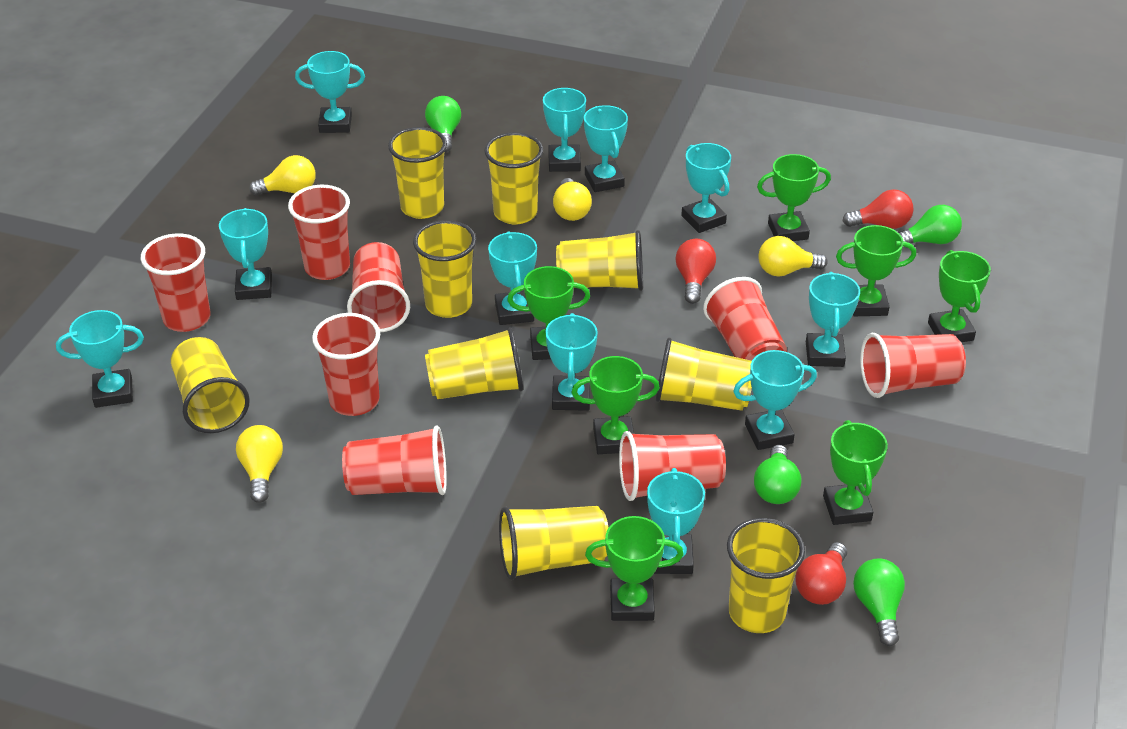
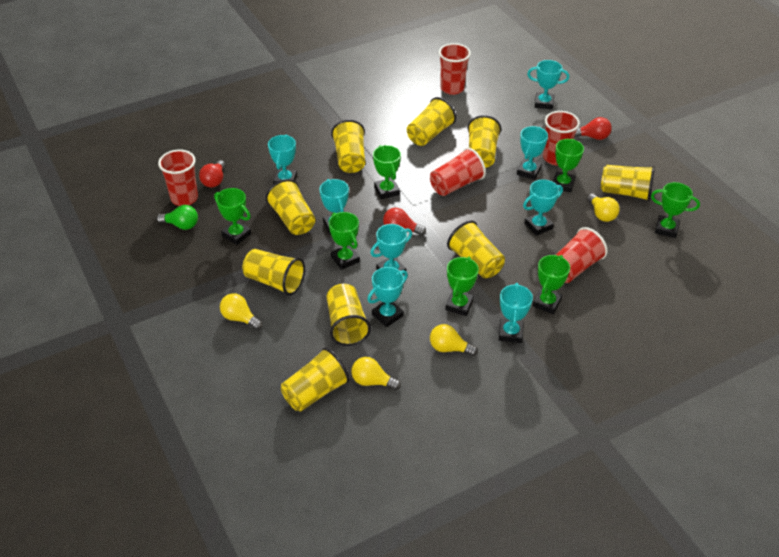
green light bulb: 4 -> 1
red cup: 8 -> 5
turquoise trophy: 11 -> 8

